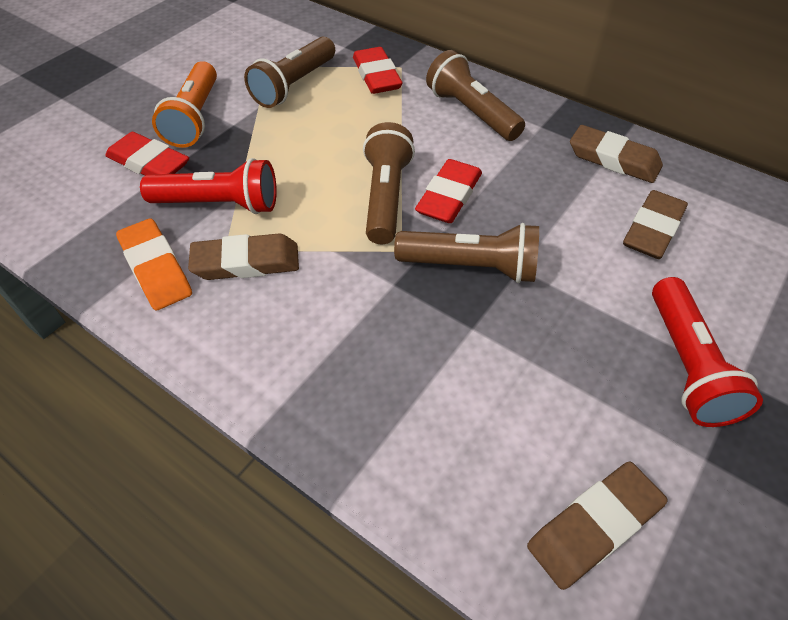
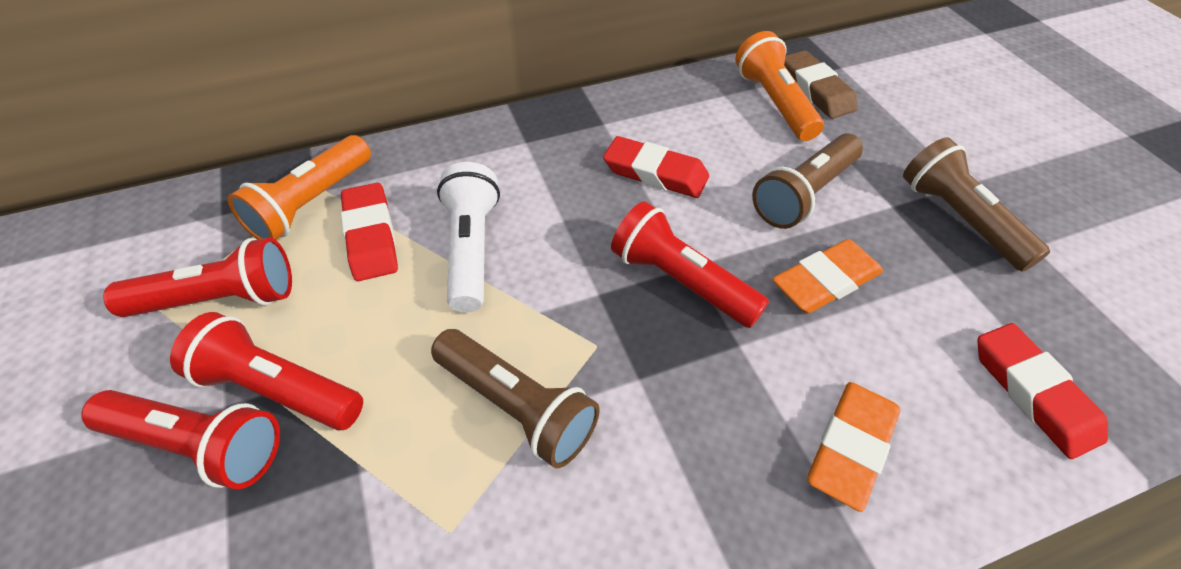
brown eraser: 4 -> 1
brown flashlight: 4 -> 3
orange eraser: 1 -> 2
orange flashlight: 1 -> 2
red flashlight: 2 -> 4
white flashlight: 0 -> 1

